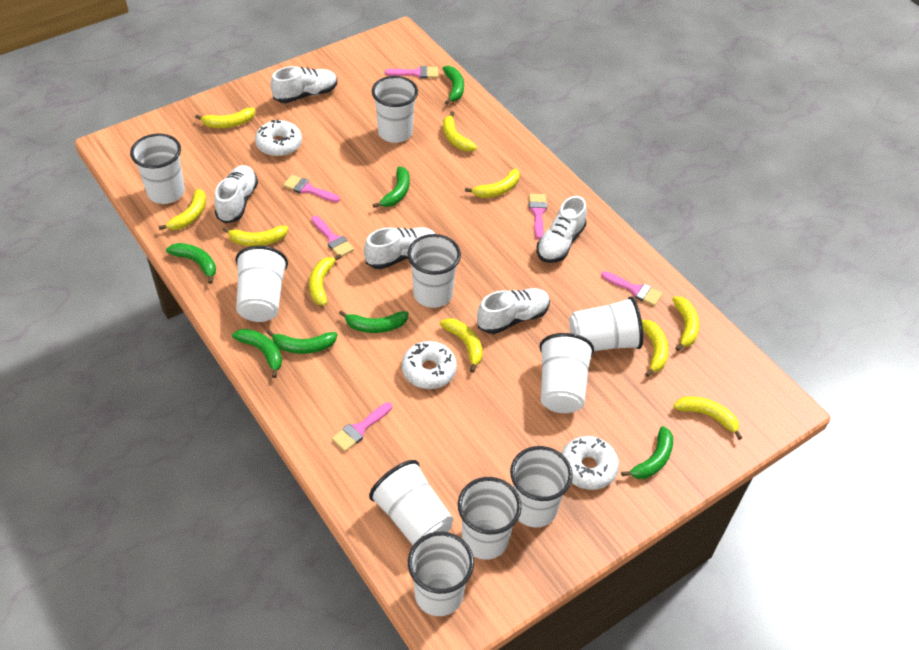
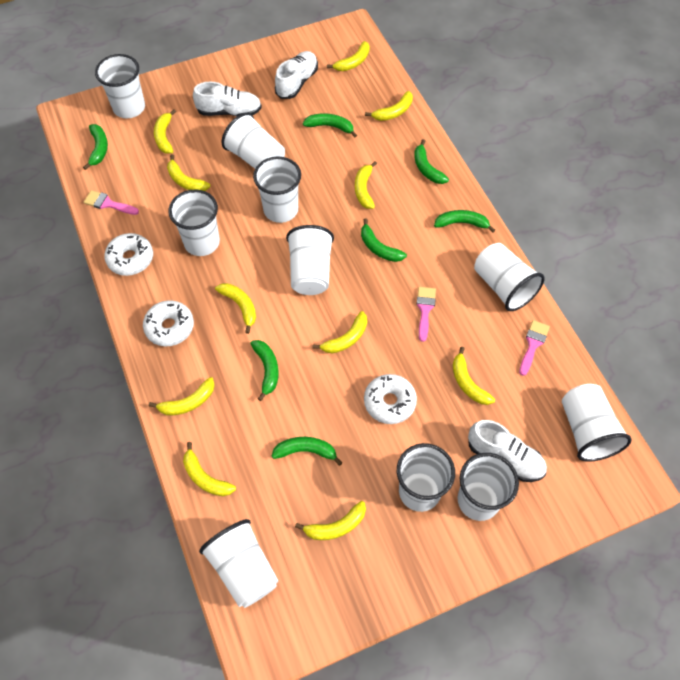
pink brush: 6 -> 3
white shoe: 5 -> 3
yellow banana: 10 -> 11

